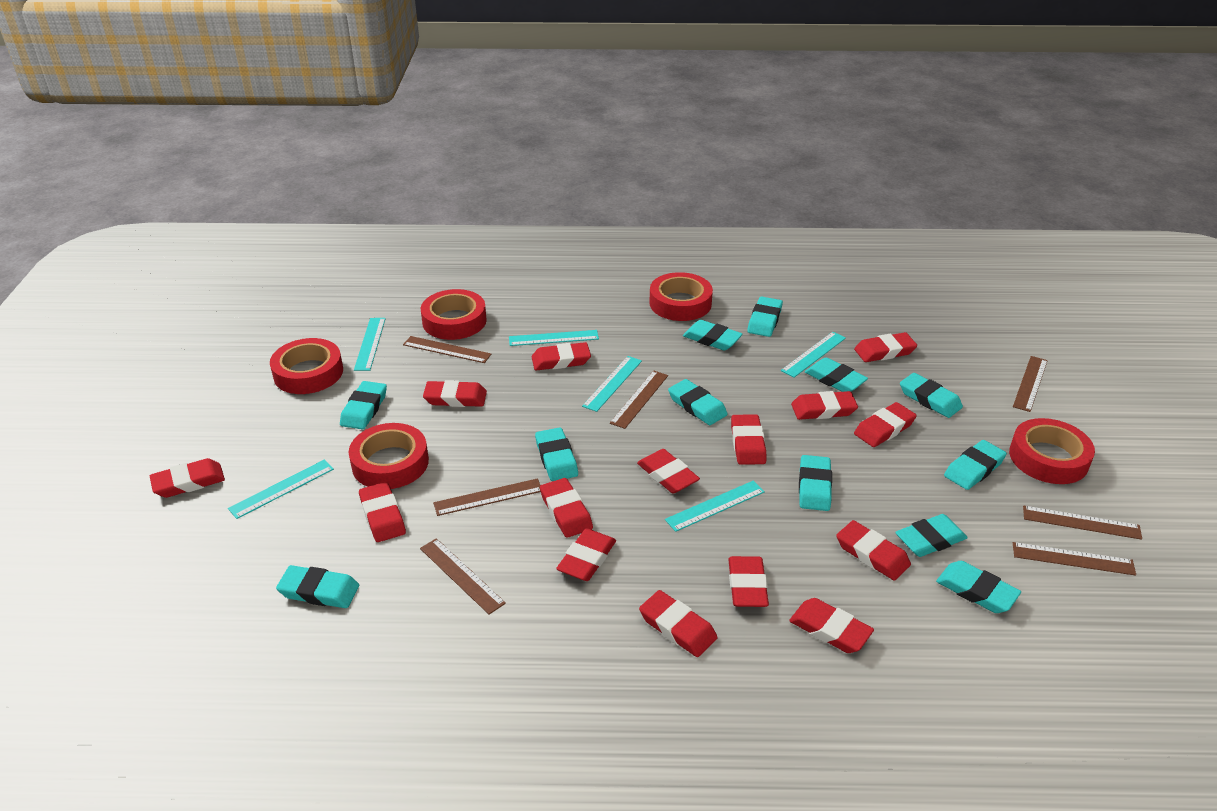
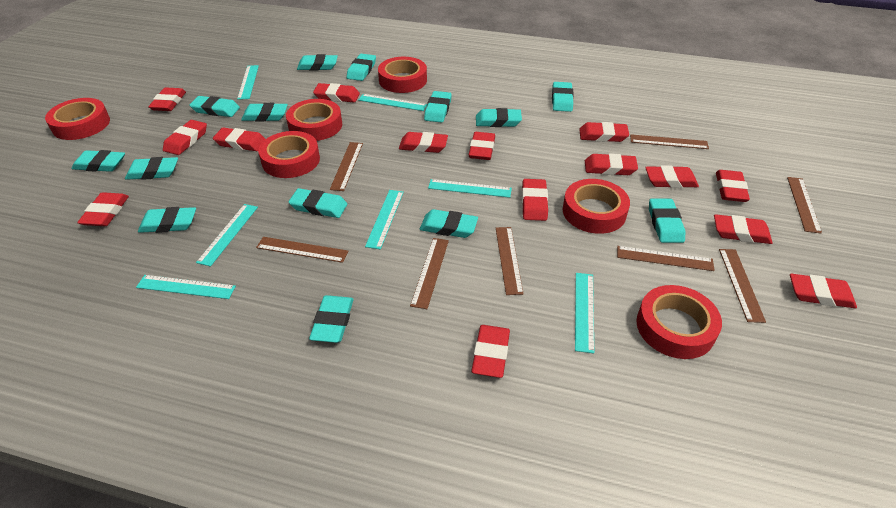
brown ruler: 7 -> 8
red tape: 5 -> 6
turquoise eraser: 12 -> 14
turquoise ruler: 6 -> 7

